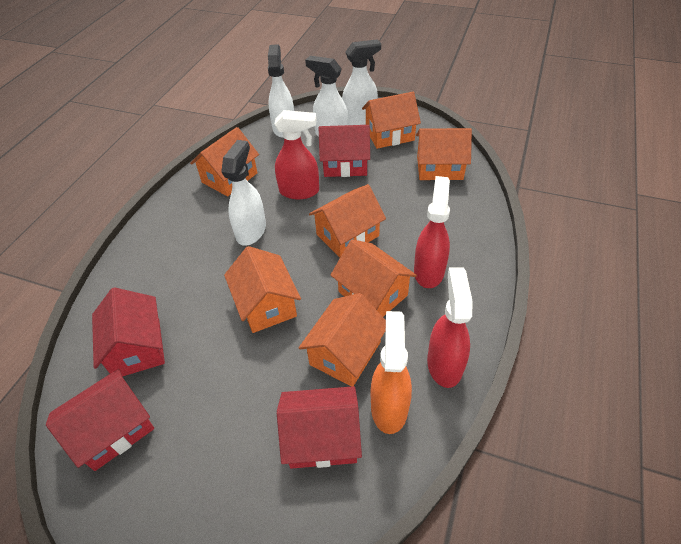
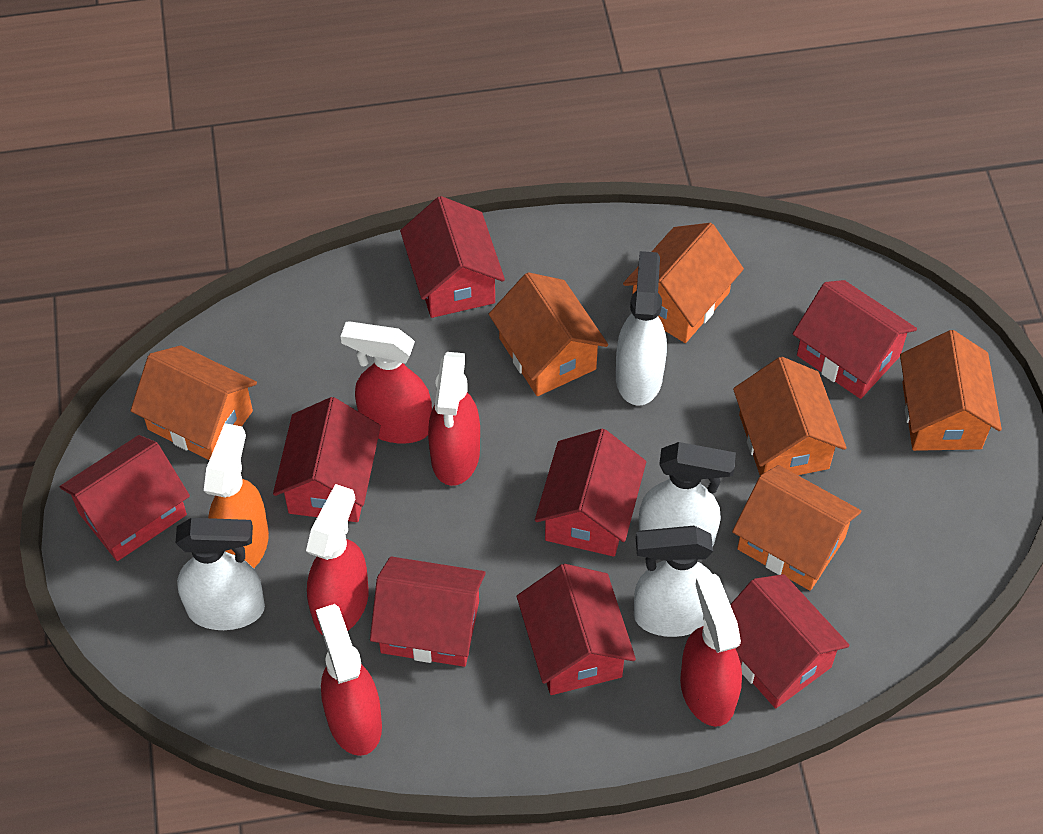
orange house: 7 -> 6
red house: 4 -> 8
red spray bottle: 3 -> 5

